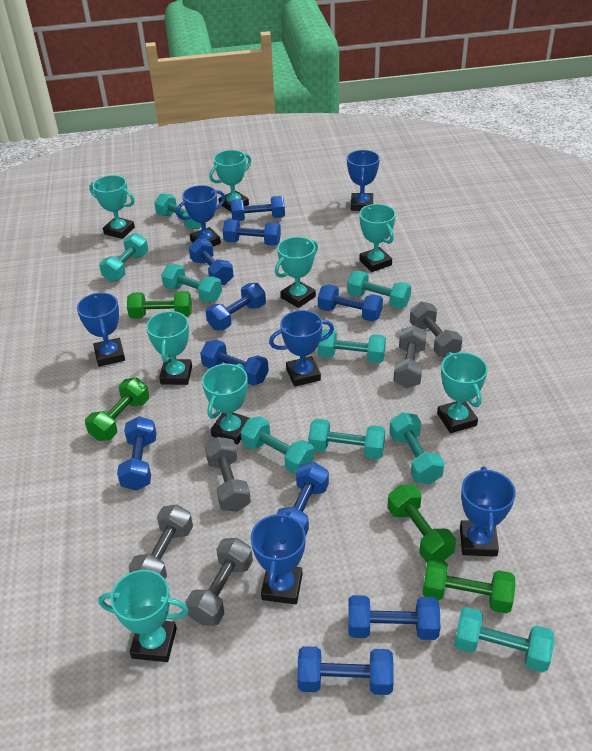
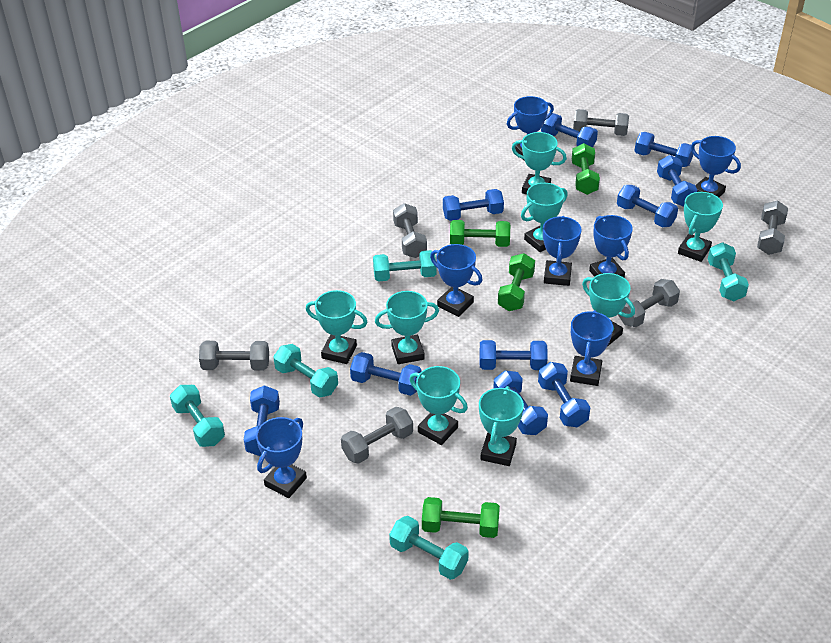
blue trophy: 6 -> 7
grey dumbbell: 5 -> 6
turquoise dumbbell: 9 -> 5

